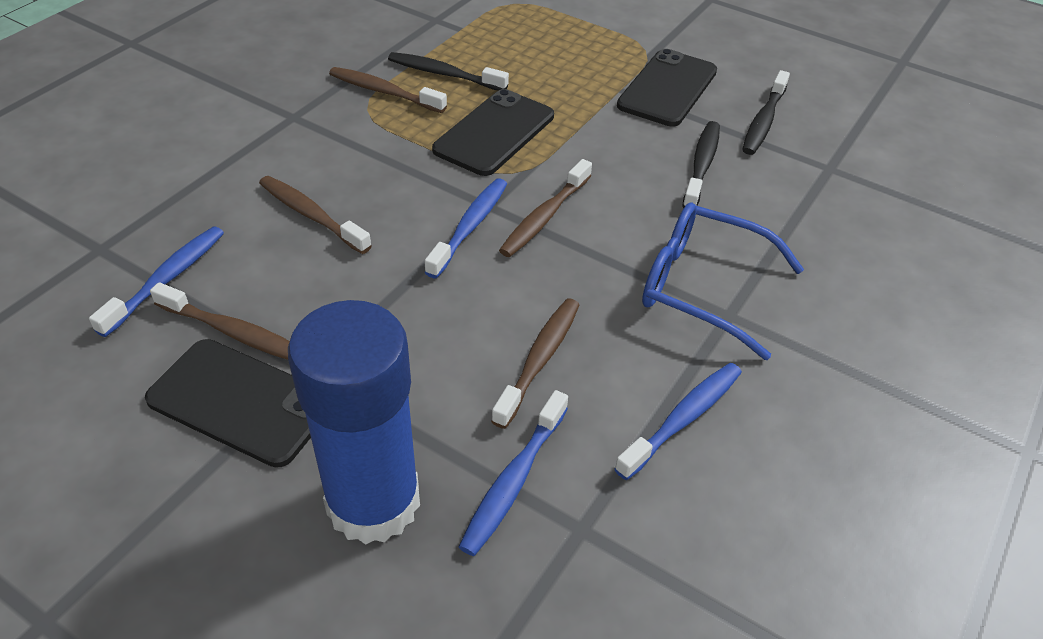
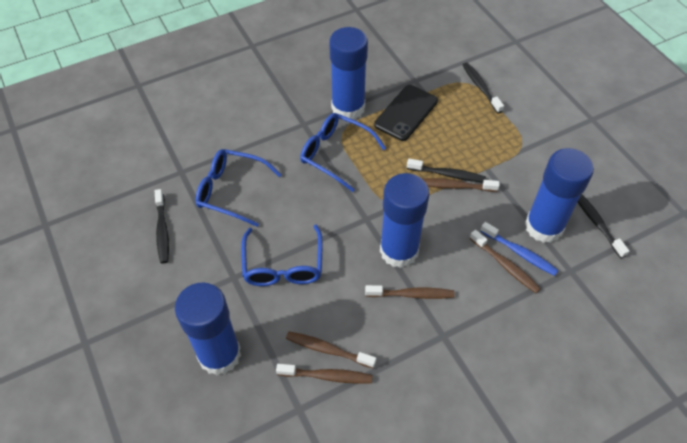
black phone: 3 -> 1
black toothbrush: 3 -> 4
blue glasses: 1 -> 3
blue glue stick: 1 -> 4
blue toothbrush: 4 -> 1

